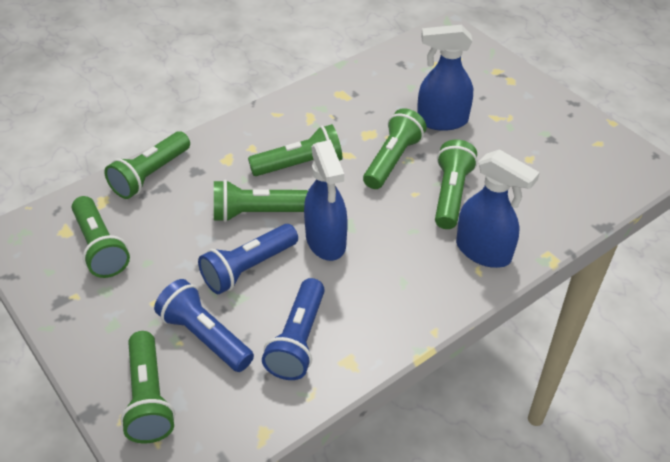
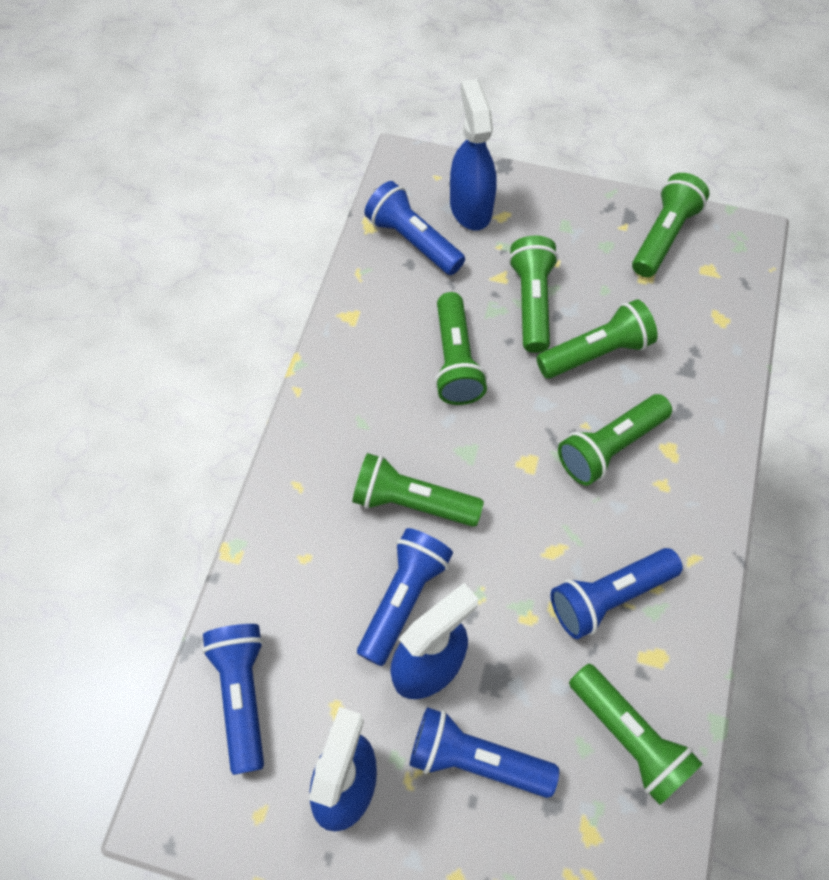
blue flashlight: 3 -> 5

